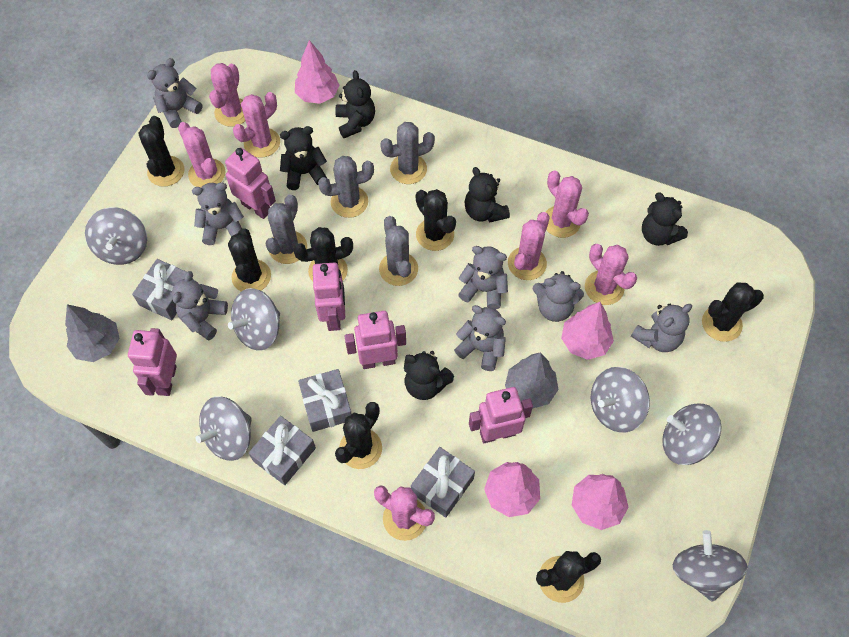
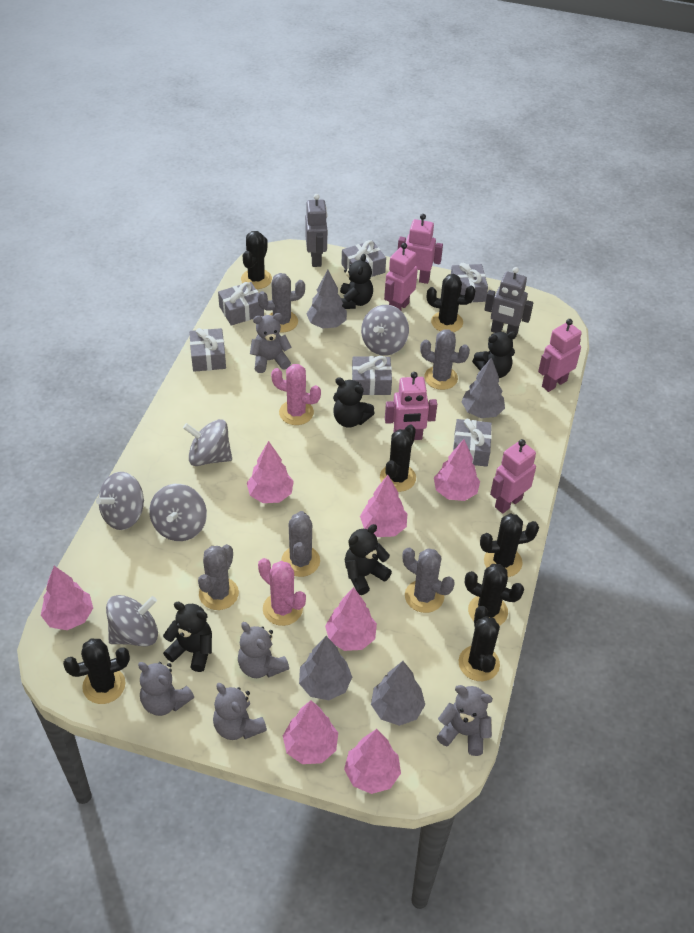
grey cactus: 4 -> 5
grey gift: 4 -> 6
grey robot: 0 -> 2
grey spinning top: 6 -> 5
grey teddy bear: 7 -> 5
grey tree: 2 -> 4
pink cactus: 7 -> 2
pink tree: 4 -> 7

